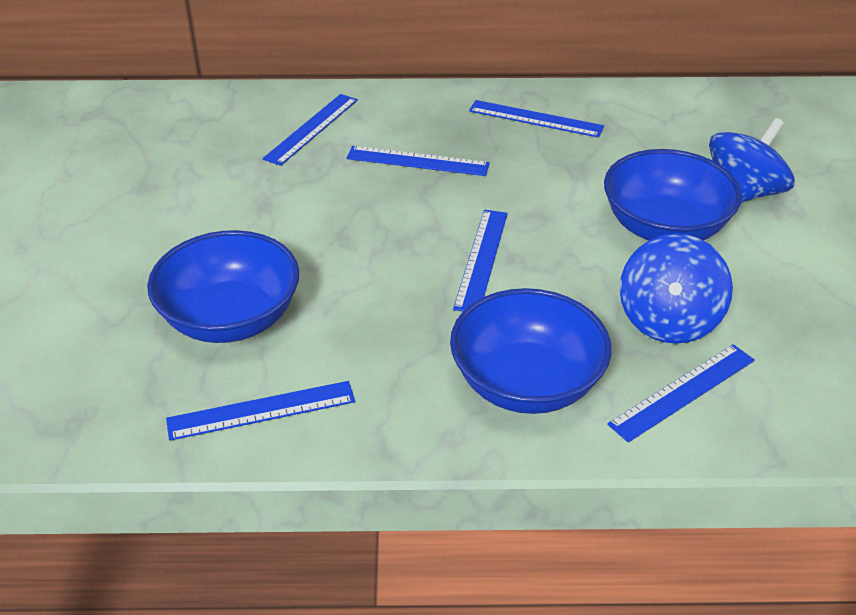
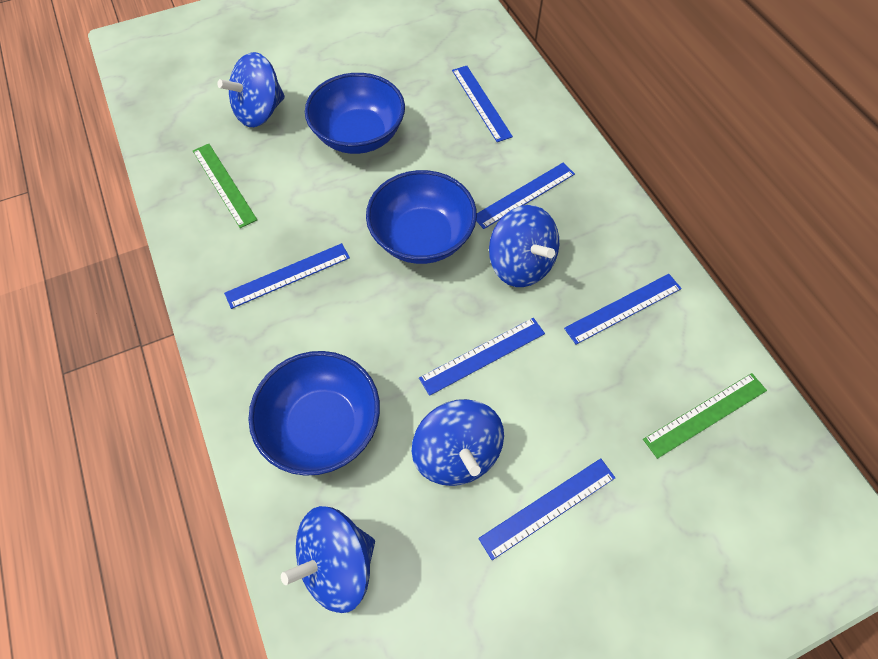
blue spinning top: 2 -> 4
green ruler: 0 -> 2

